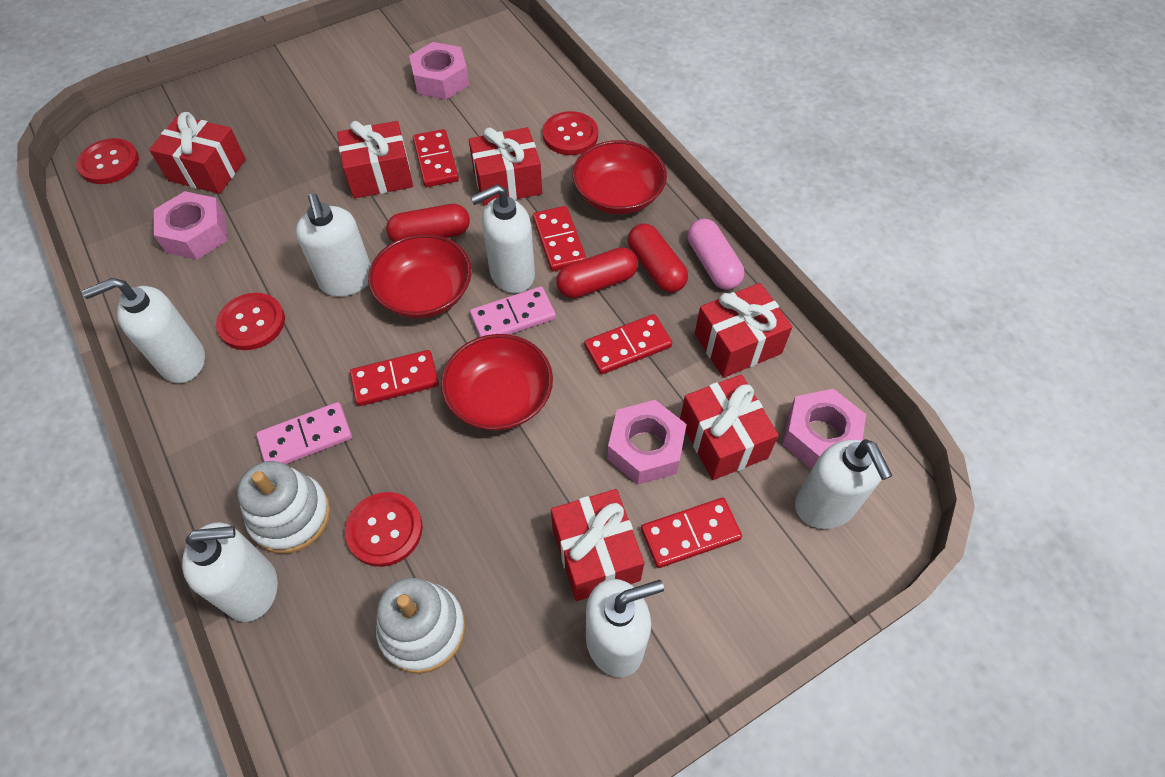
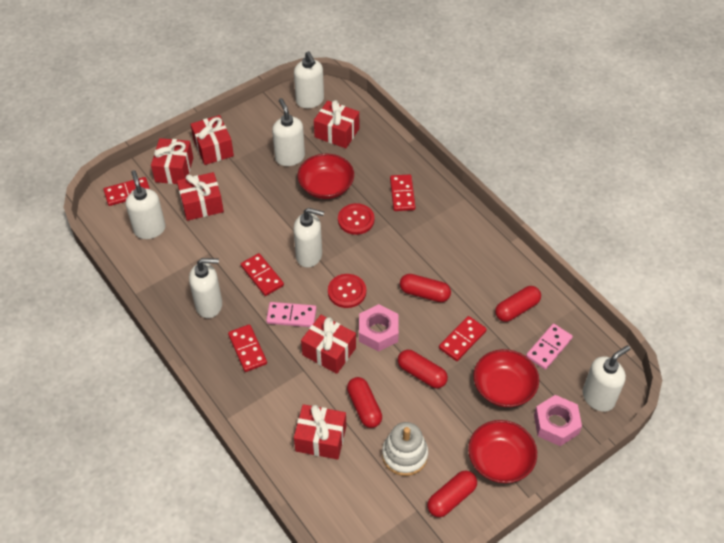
pink capsule: 1 -> 0
pink nut: 4 -> 2
red button: 4 -> 2
red capsule: 3 -> 5
white stacking toy: 2 -> 1

